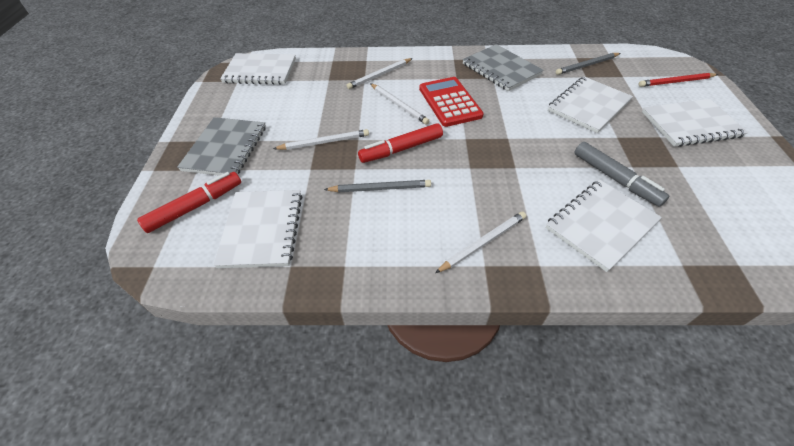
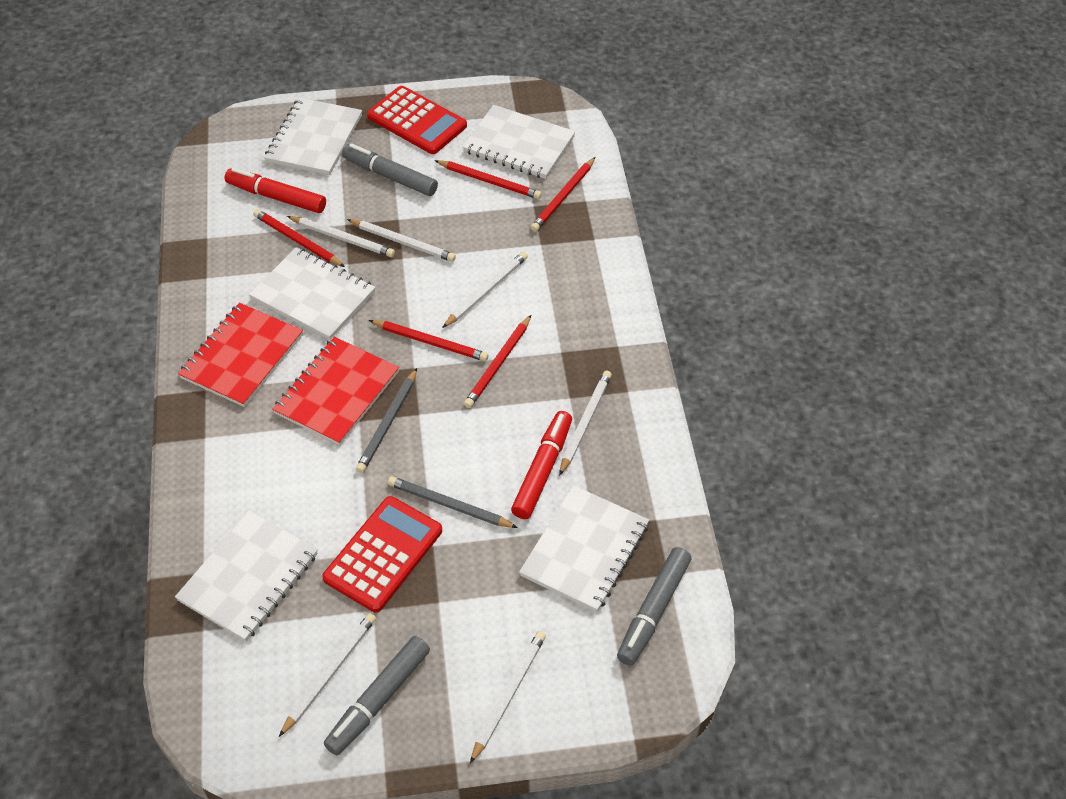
grey marker: 1 -> 3
grey notebook: 2 -> 0
red calculator: 1 -> 2
red notebook: 0 -> 2
red pencil: 1 -> 5
white pencil: 4 -> 6

